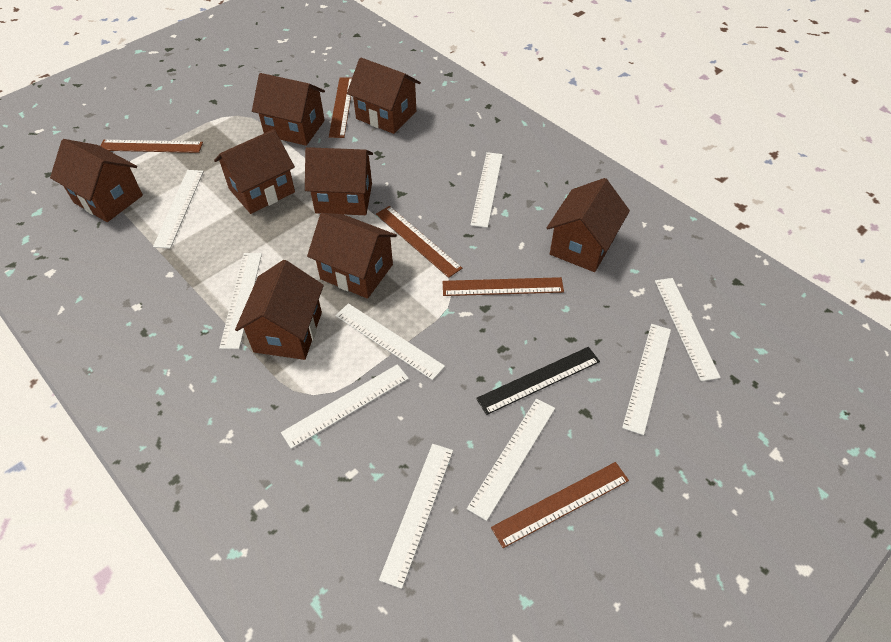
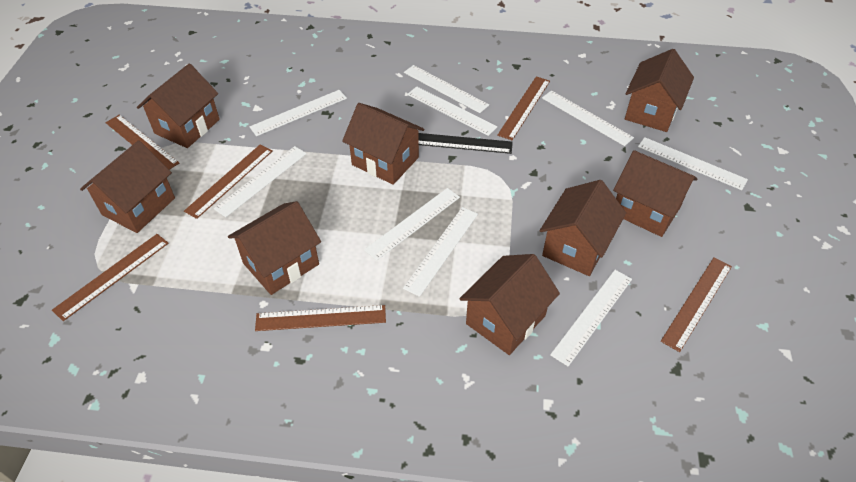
brown ruler: 5 -> 6

